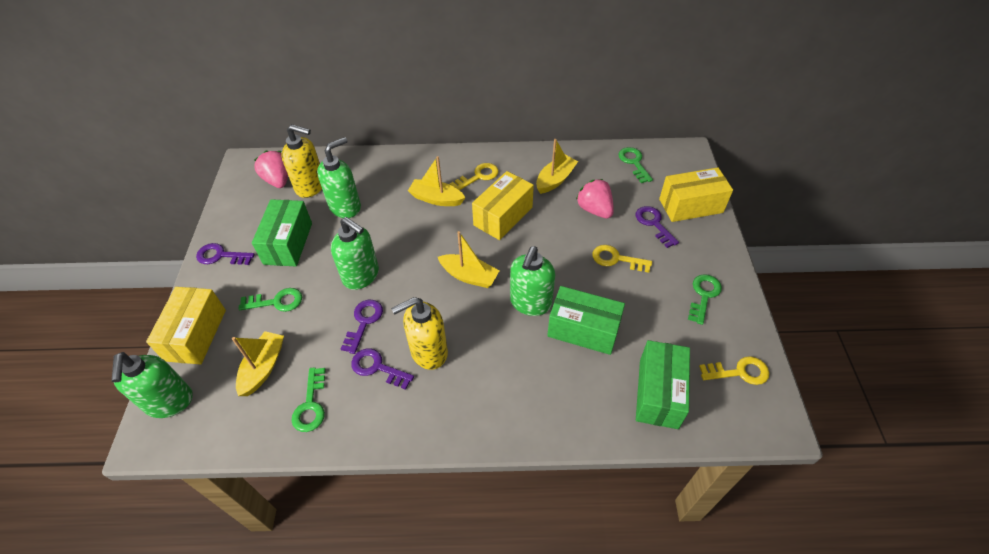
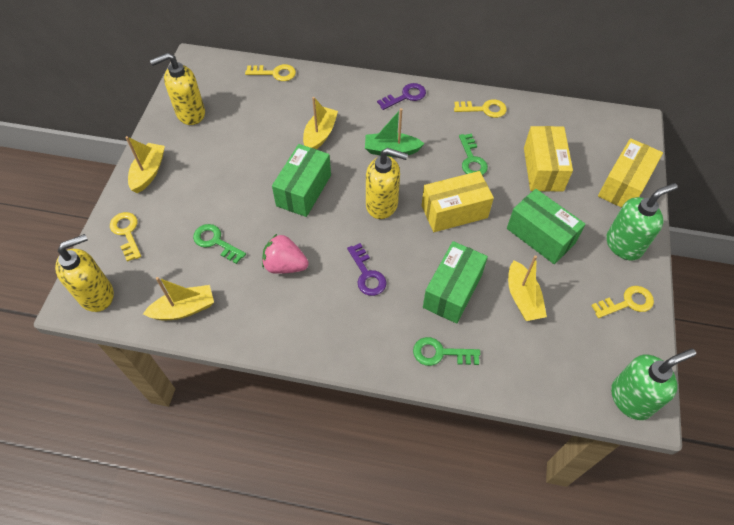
green boat: 0 -> 1
green key: 4 -> 3
green soap dispenser: 4 -> 2
pink strawberry: 2 -> 1
purple key: 4 -> 2
yellow key: 3 -> 4
yellow soap dispenser: 2 -> 3

